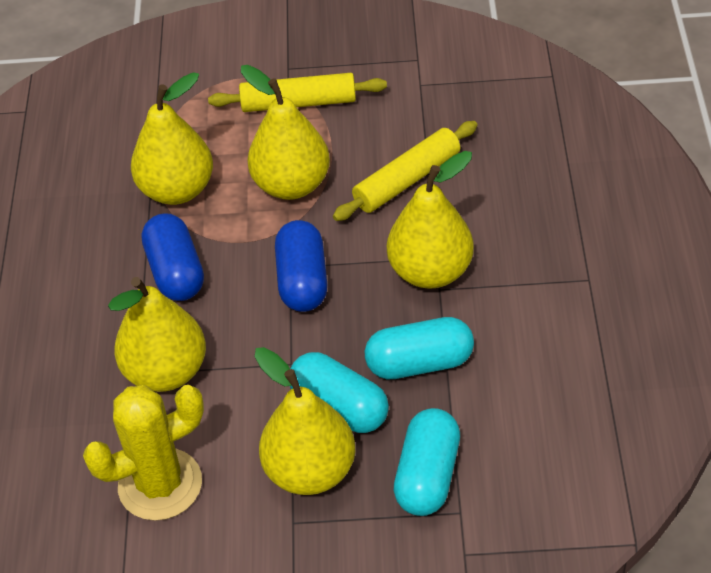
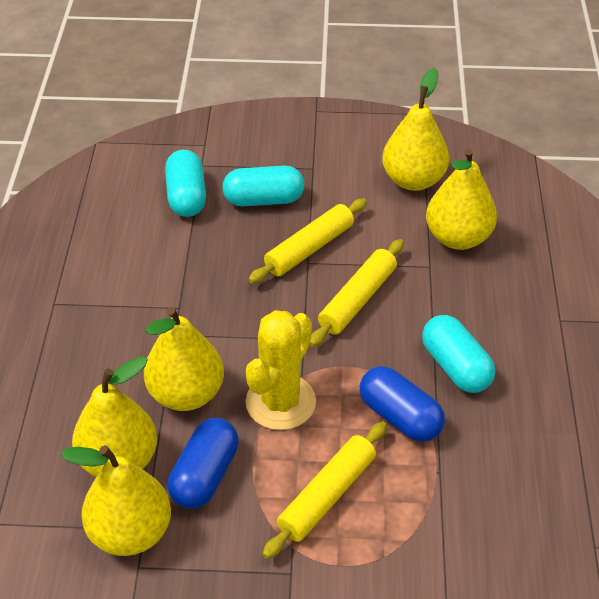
yellow rolling pin: 2 -> 3

